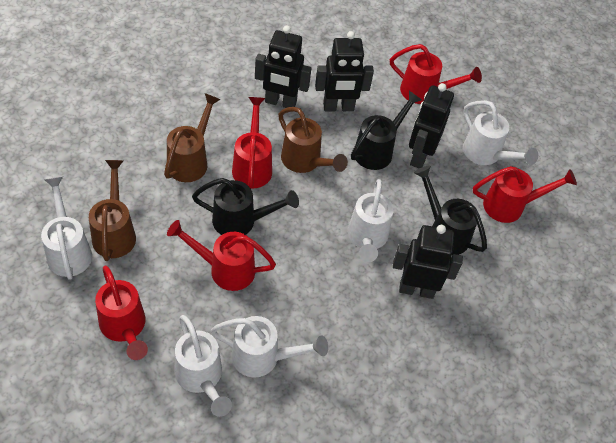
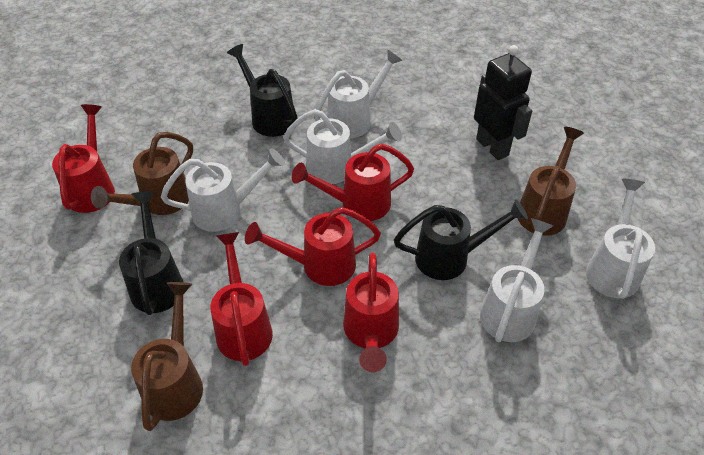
black robot: 4 -> 1

